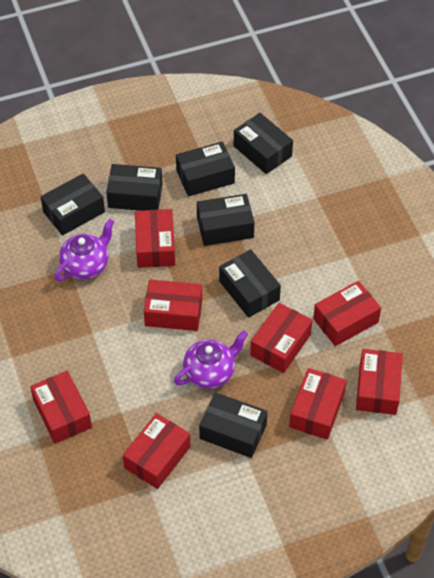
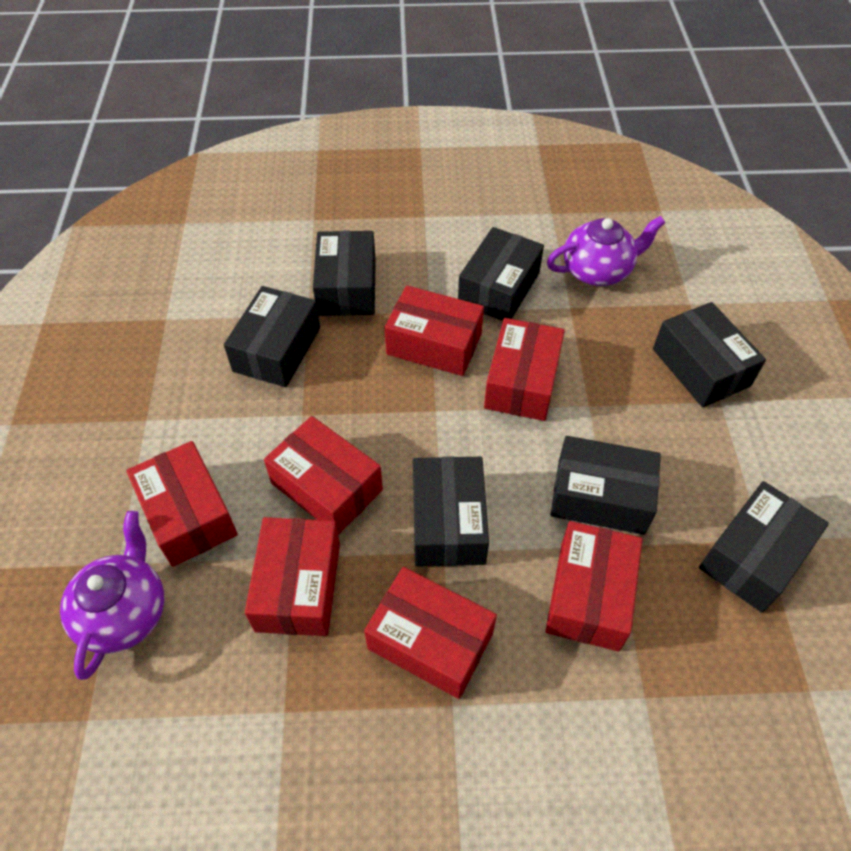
red box: 8 -> 7

